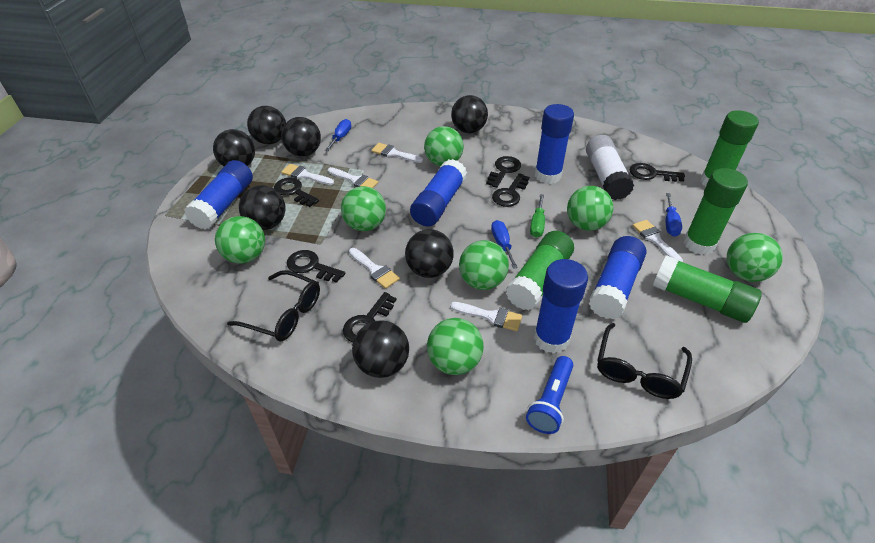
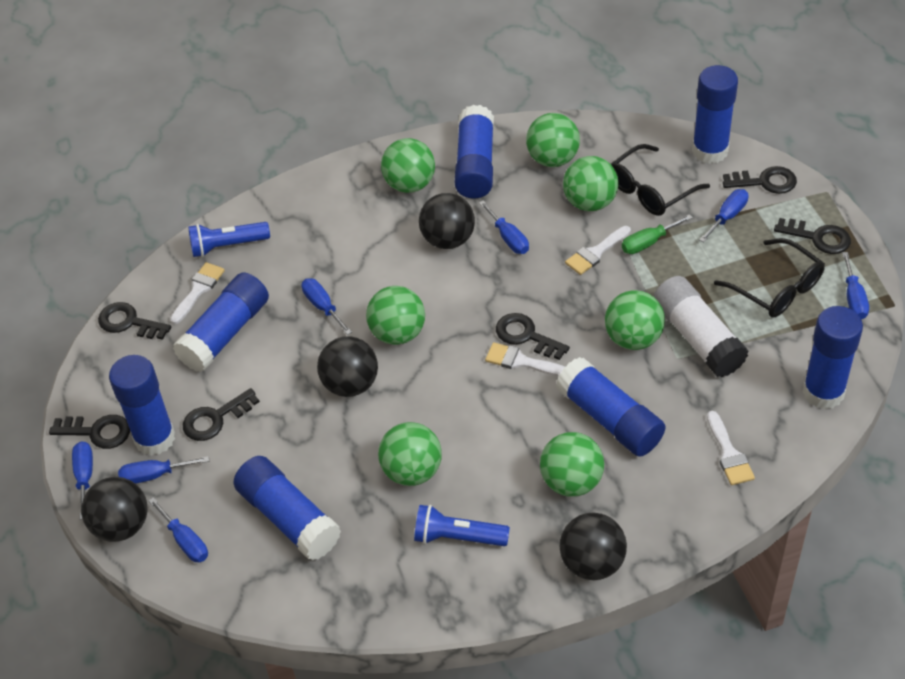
black ball: 7 -> 4
blue flashlight: 1 -> 2
blue glue stick: 5 -> 7
blue screwdriver: 3 -> 7
green glue stick: 4 -> 0
white brush: 6 -> 4

